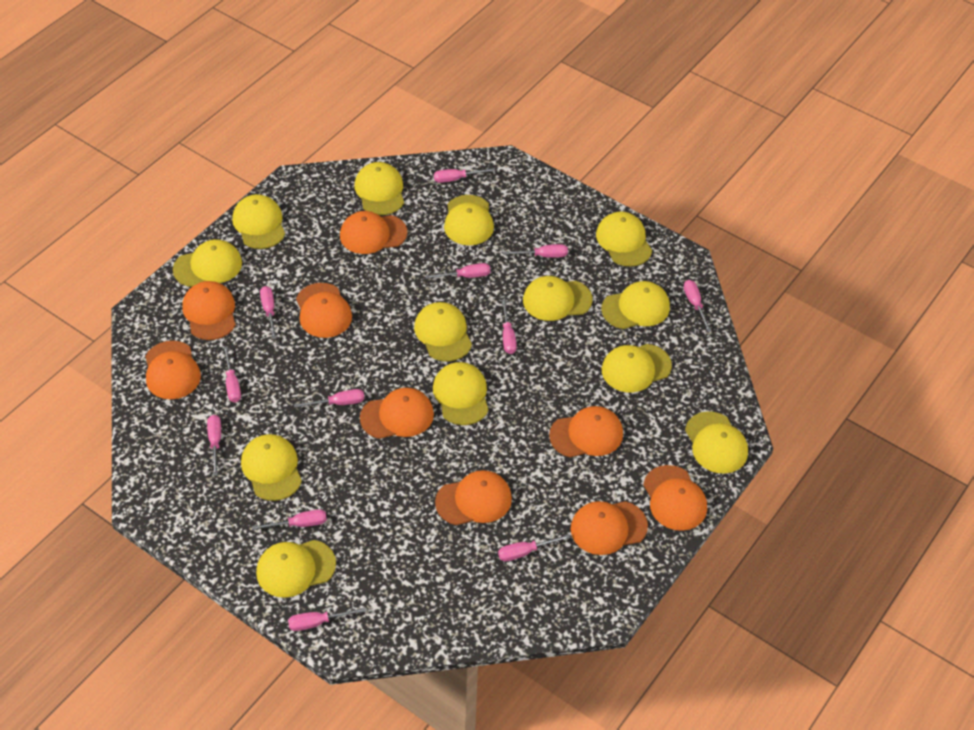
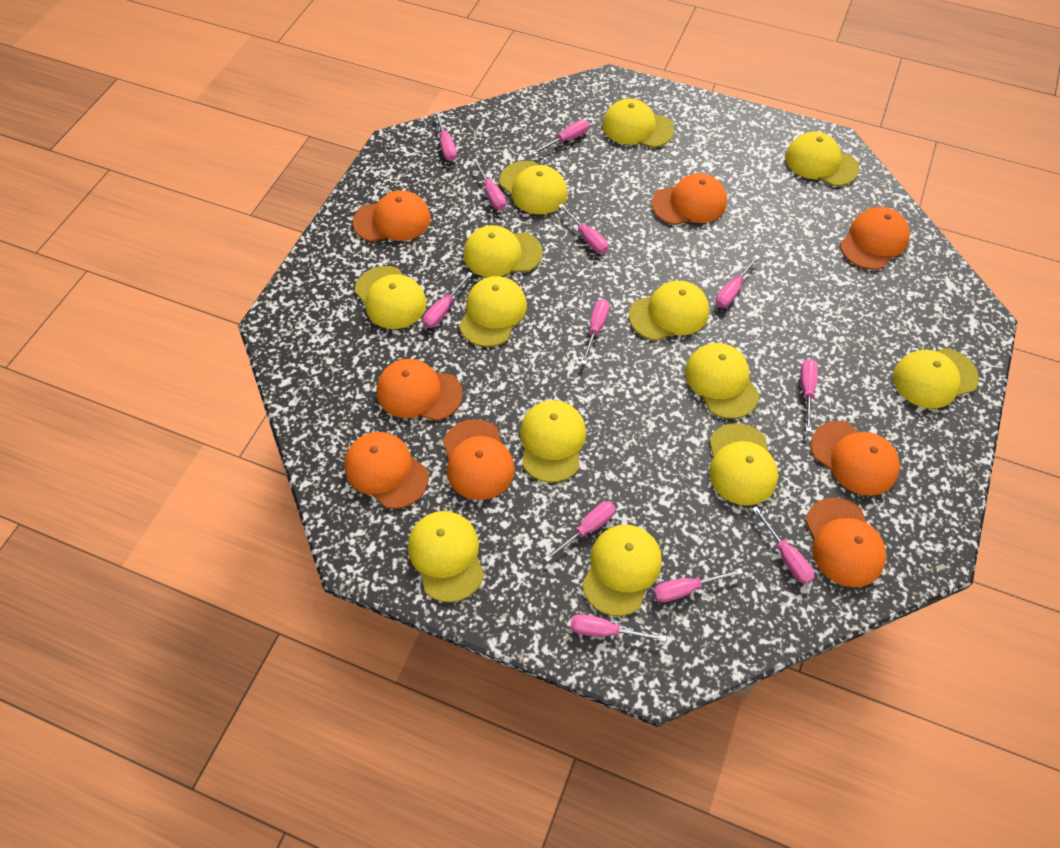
orange cap: 9 -> 8

